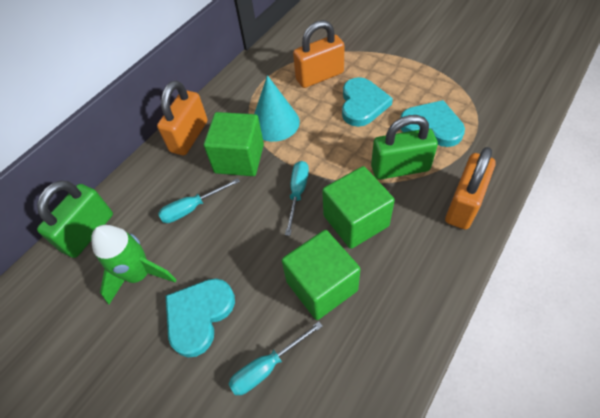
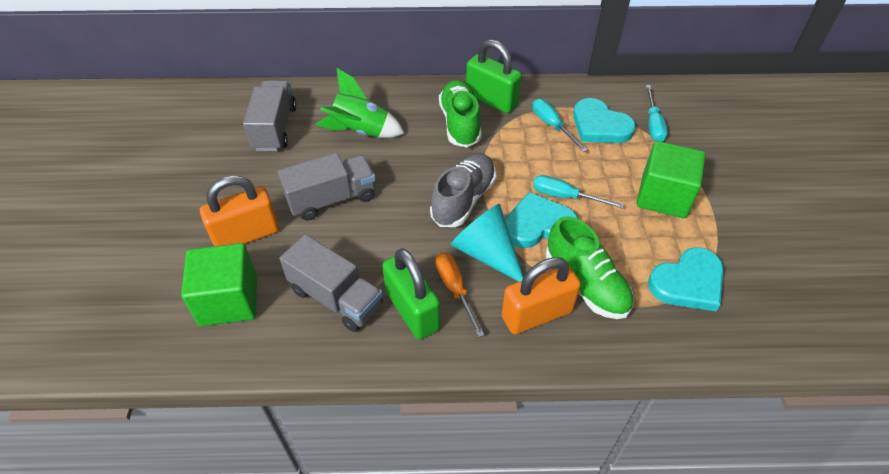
green cube: 3 -> 2
green shoe: 0 -> 2
grey shoe: 0 -> 1
grey truck: 0 -> 3
orange padlock: 3 -> 2
orange screwdriver: 0 -> 1

